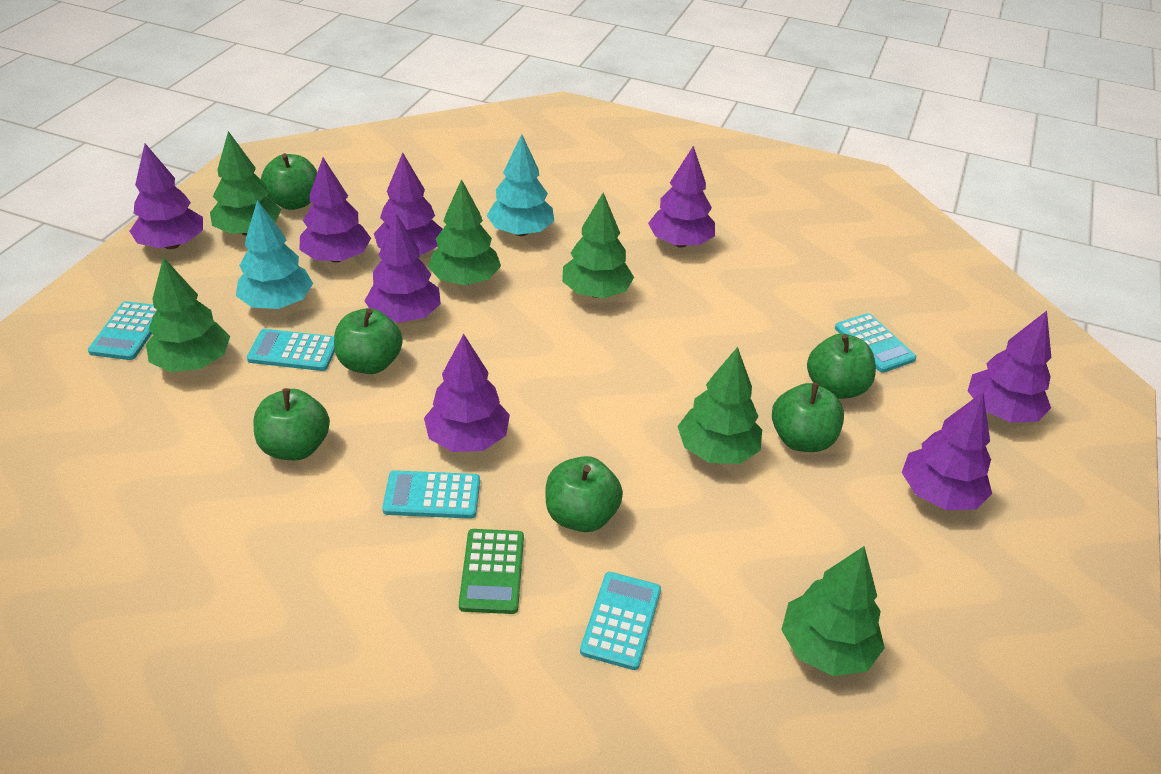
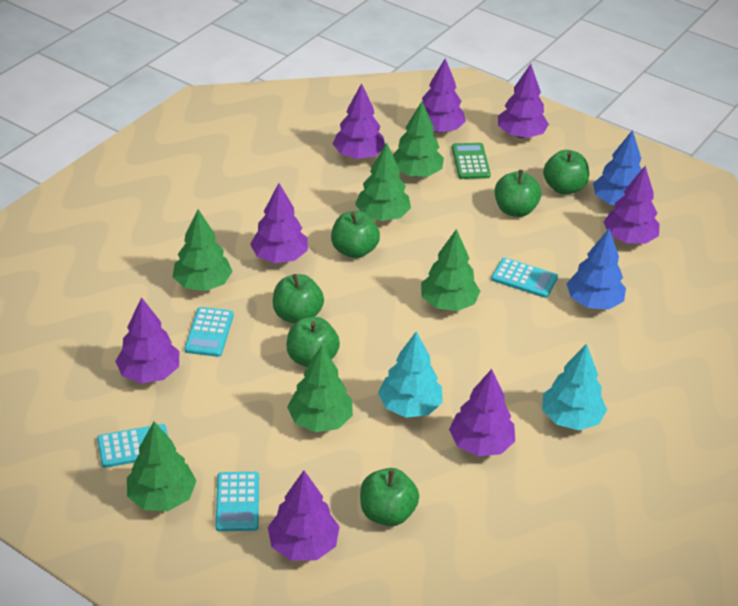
blue tree: 0 -> 2
turquoise calculator: 5 -> 4

